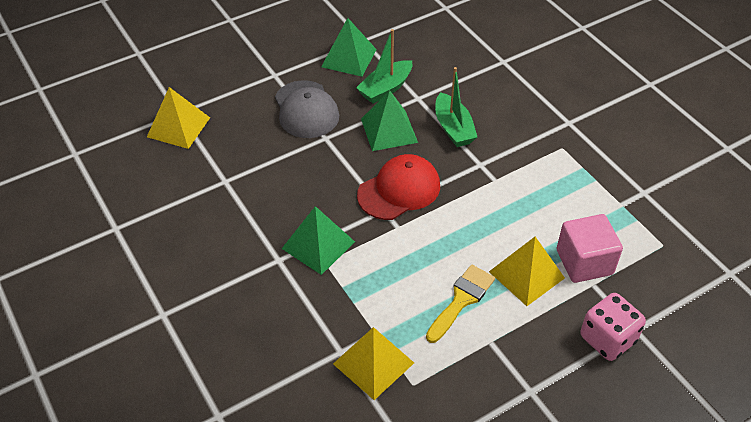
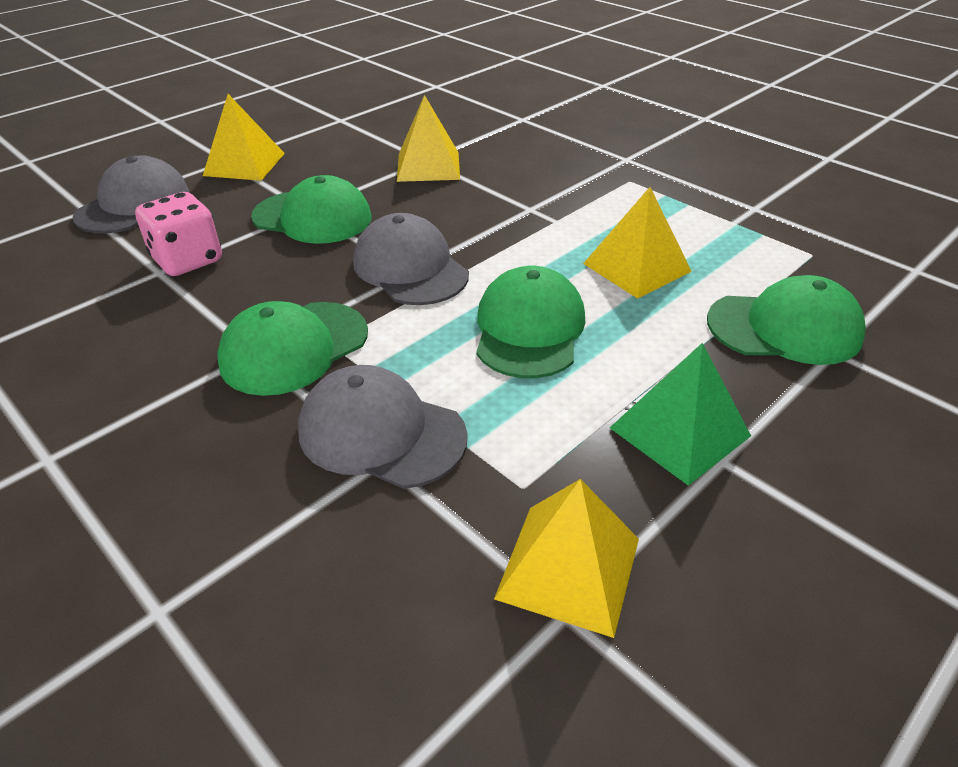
green boat: 2 -> 0
green cap: 0 -> 4
green pyramid: 3 -> 1
grey cap: 1 -> 3
pink cube: 1 -> 0
red cap: 1 -> 0
yellow brush: 1 -> 0
yellow pyramid: 3 -> 4

